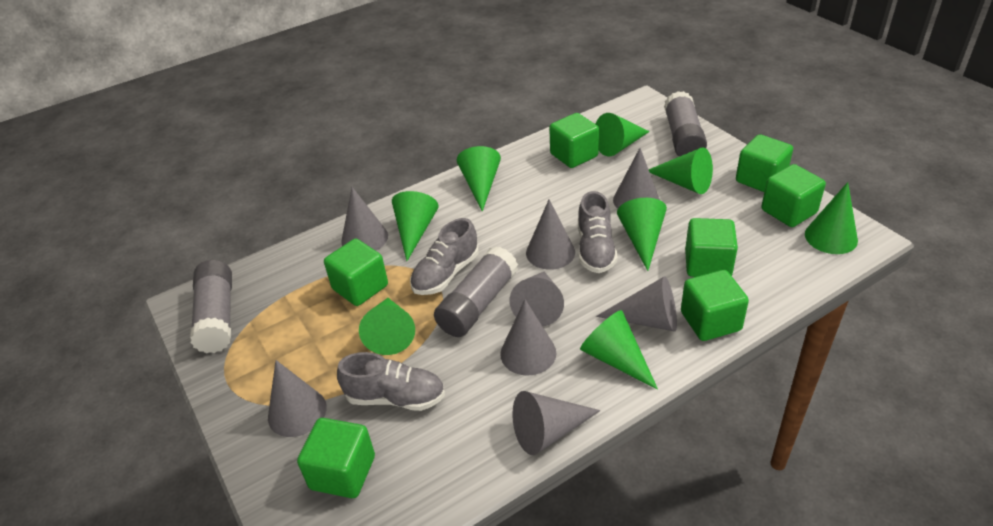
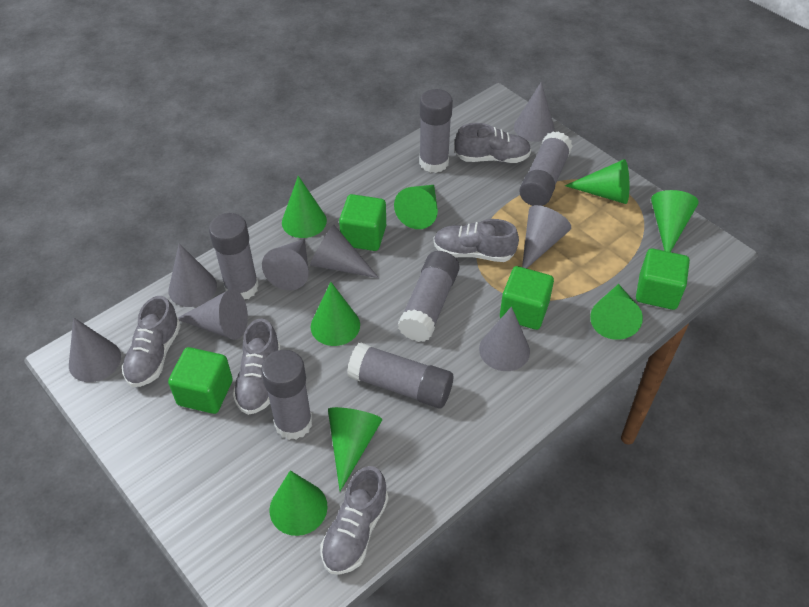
green cube: 7 -> 4
grey glue stick: 3 -> 6
grey shoe: 3 -> 5

